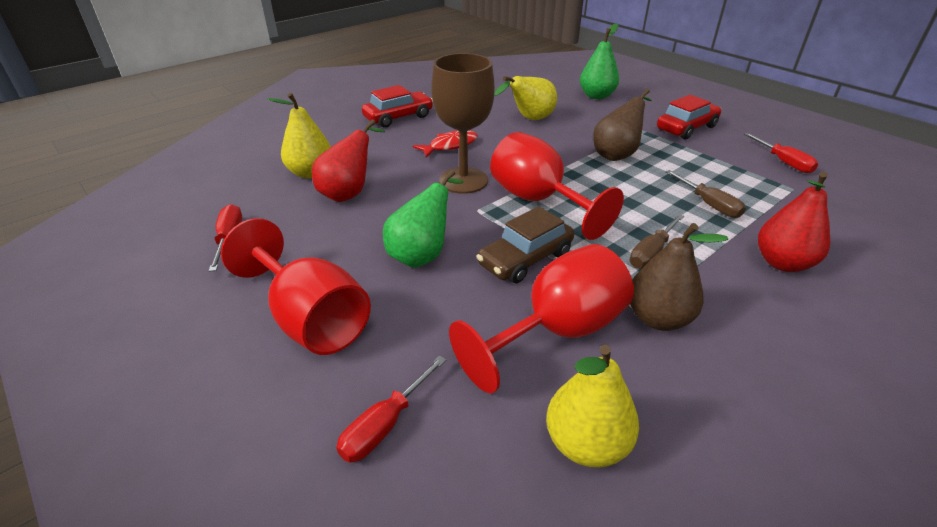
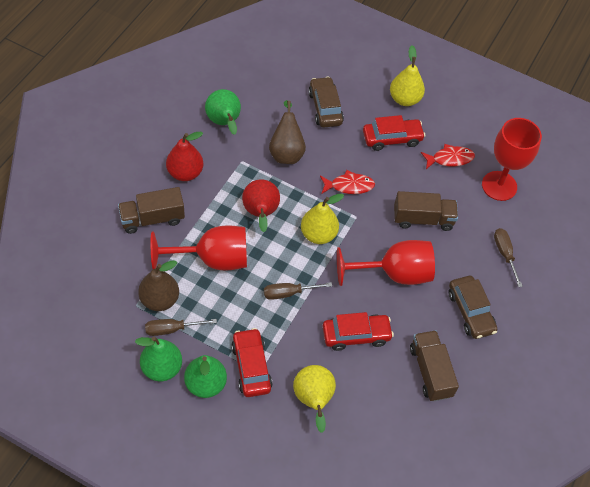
brown car: 1 -> 2
brown goblet: 1 -> 0
brown screwdriver: 2 -> 3
brown truck: 0 -> 3
green pear: 2 -> 3
red car: 2 -> 3
red fish: 1 -> 2
red screwdriver: 3 -> 0

